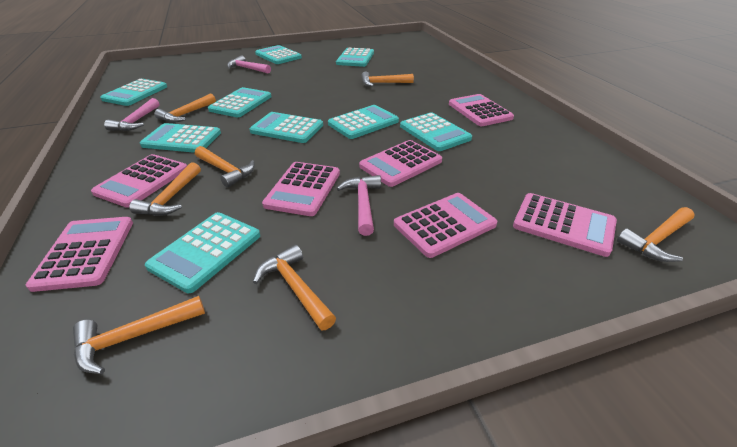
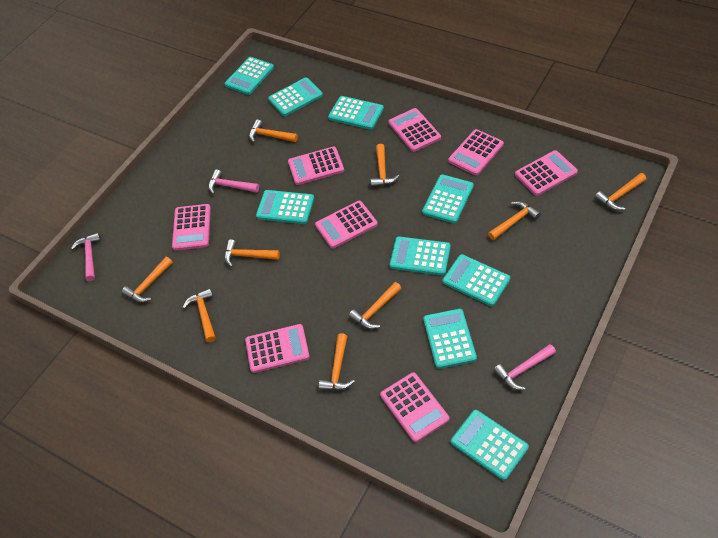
orange hammer: 7 -> 9
pink calculator: 7 -> 8

